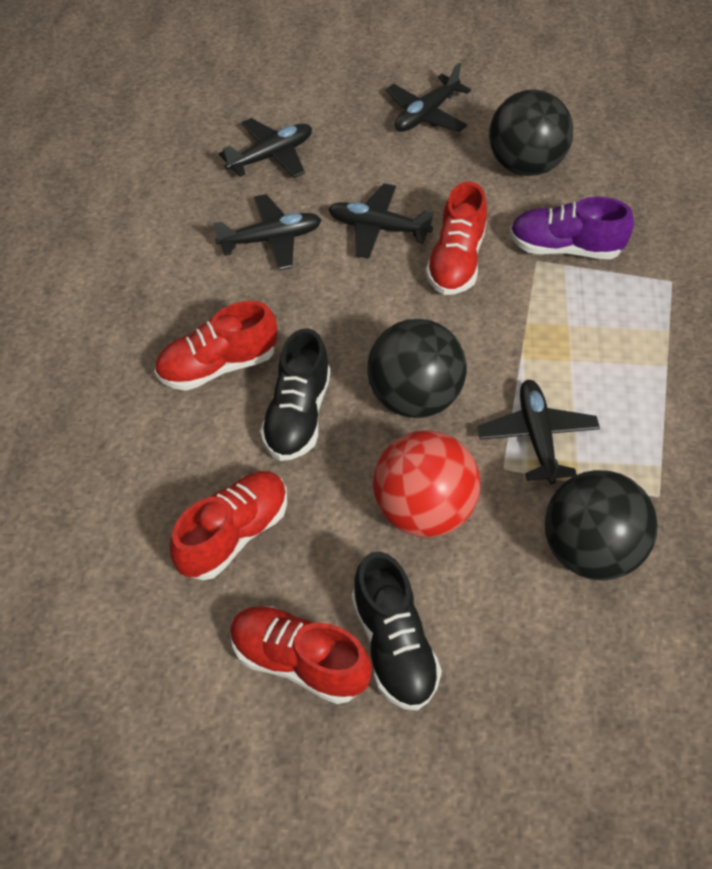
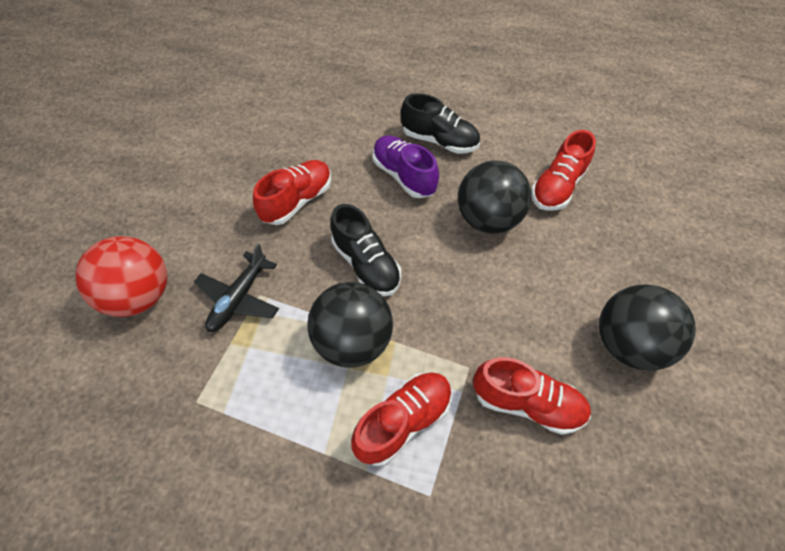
black plane: 5 -> 1

